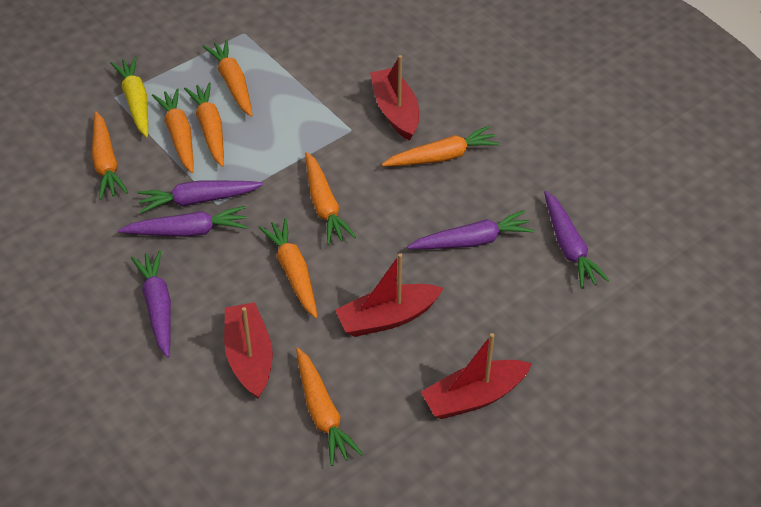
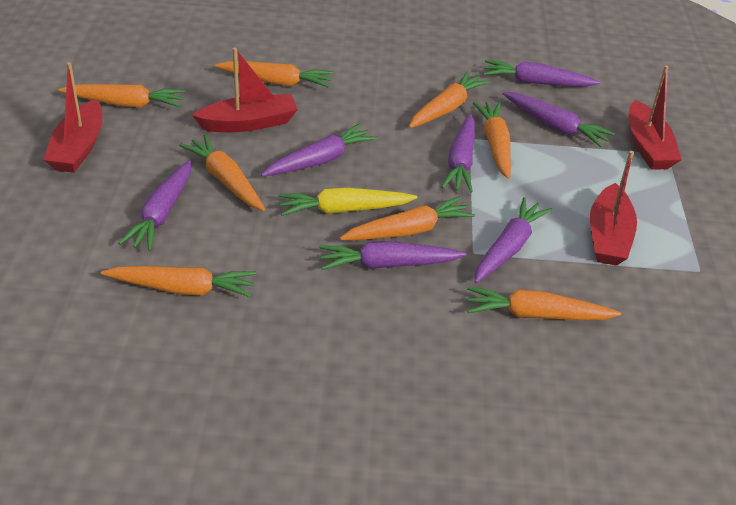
purple carrot: 5 -> 7

